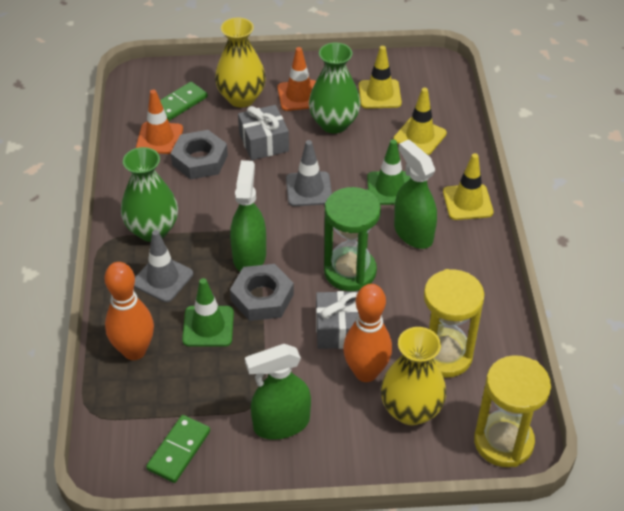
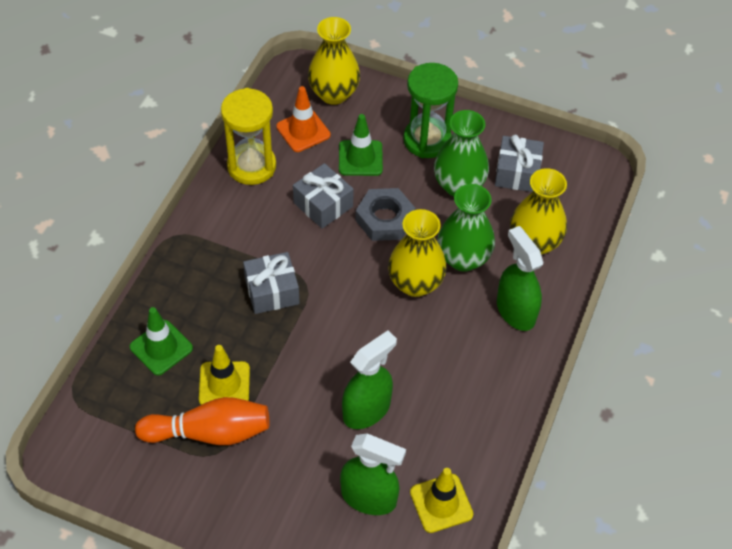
green domino: 2 -> 0
grey gift: 2 -> 3
grey nut: 2 -> 1
grey traffic cone: 2 -> 0
orange bowling pin: 2 -> 1
orange traffic cone: 2 -> 1
yellow hourglass: 2 -> 1
yellow traffic cone: 3 -> 2
yellow vase: 2 -> 3

